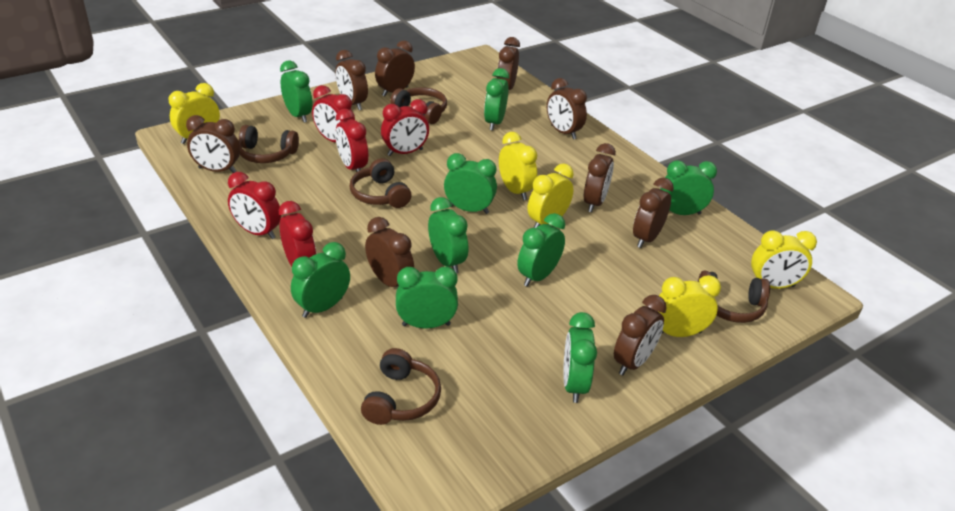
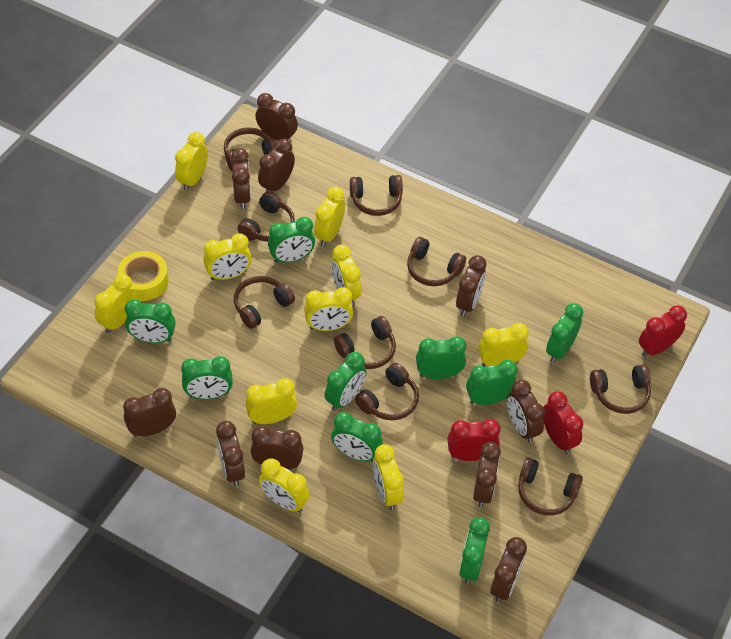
brown clock: 9 -> 10
brown headphones: 5 -> 9
red clock: 5 -> 3
yellow clock: 5 -> 10
yellow tape: 0 -> 1

